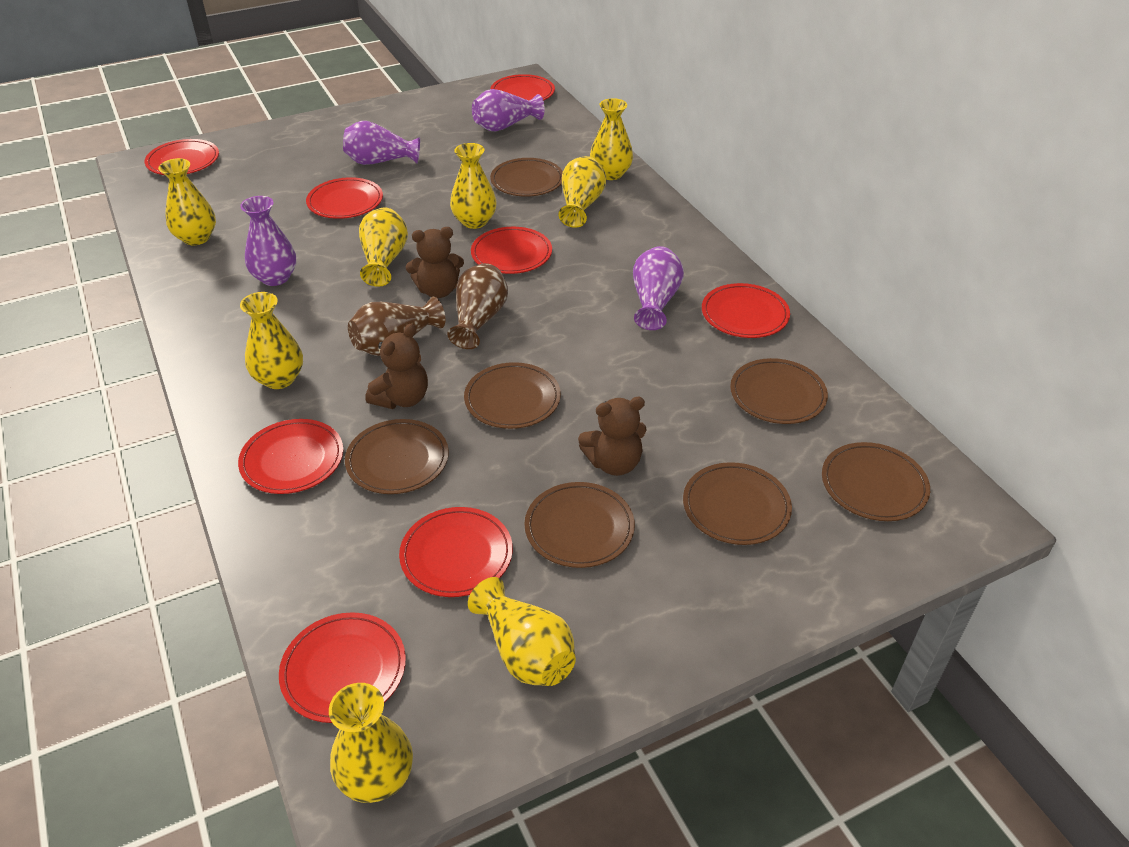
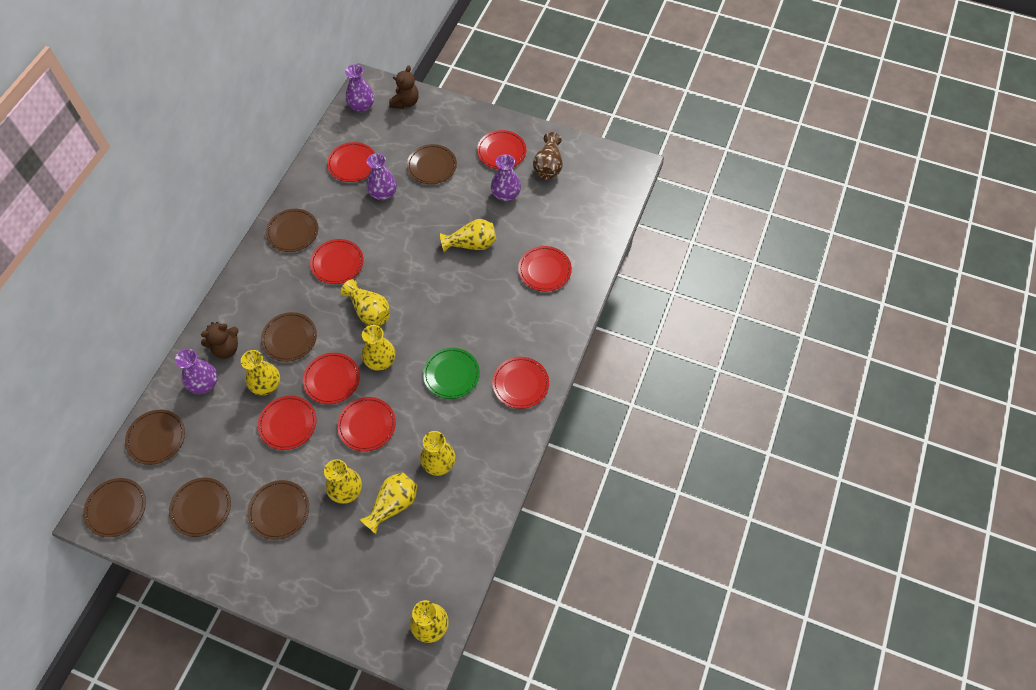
brown teddy bear: 3 -> 2
brown vase: 2 -> 1
green plate: 0 -> 1

